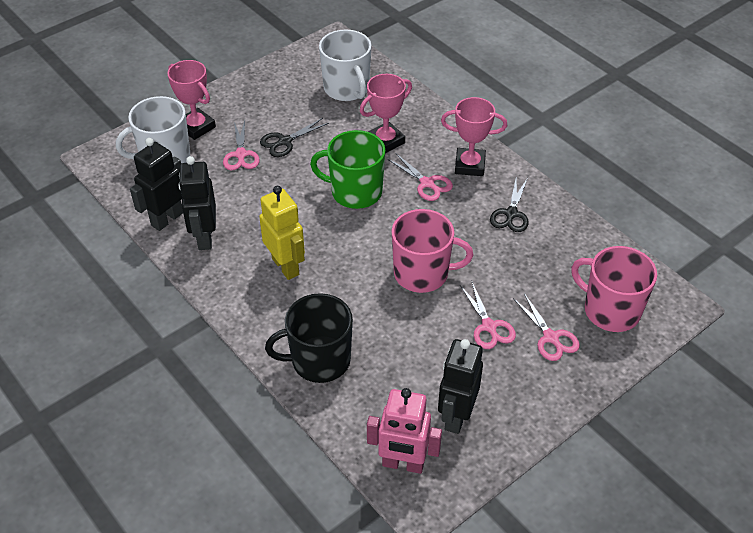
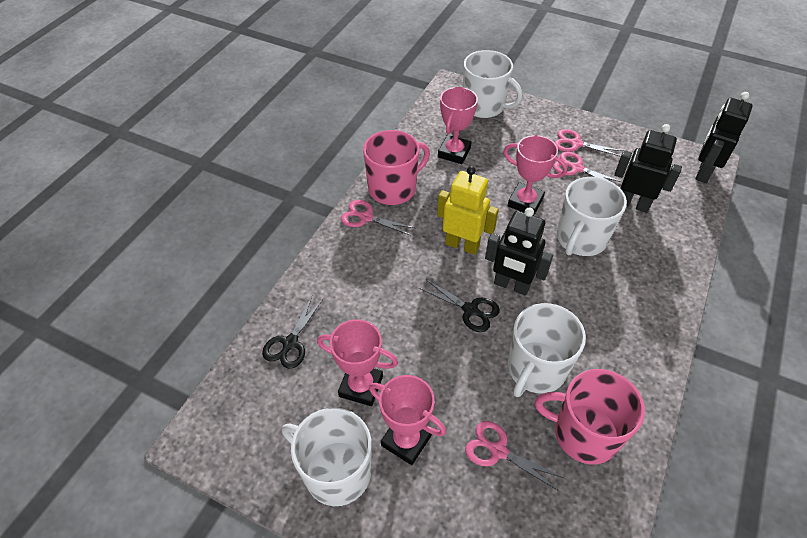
black mug: 1 -> 0
green mug: 1 -> 0
pink robot: 1 -> 0
pink trophy: 3 -> 4
white mug: 2 -> 4

